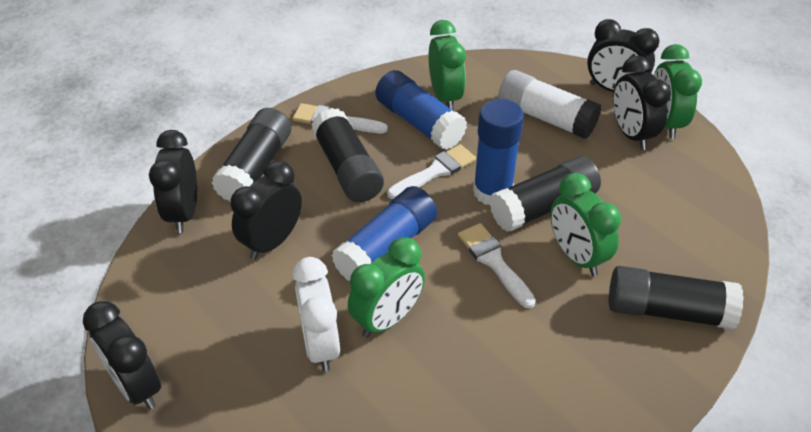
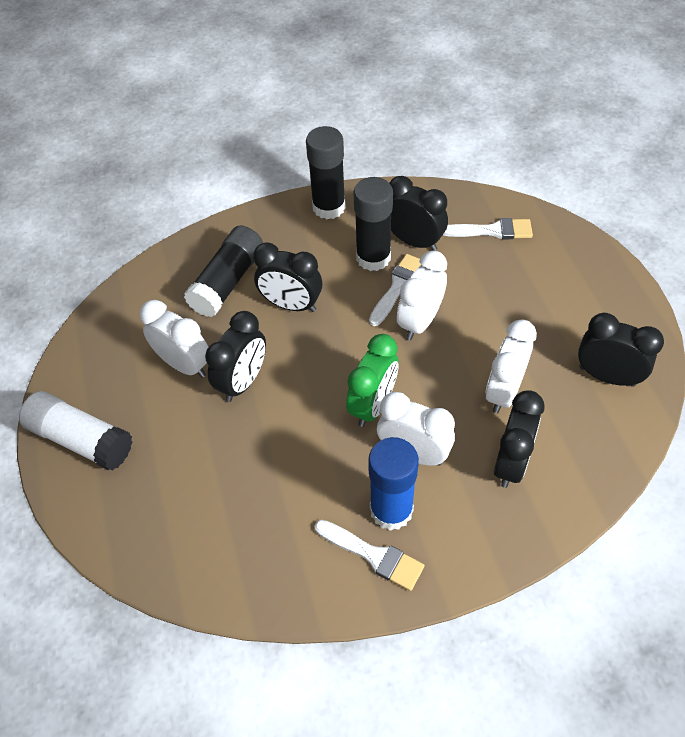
black glue stick: 4 -> 3
blue glue stick: 3 -> 1
green clock: 4 -> 1
white clock: 1 -> 4

